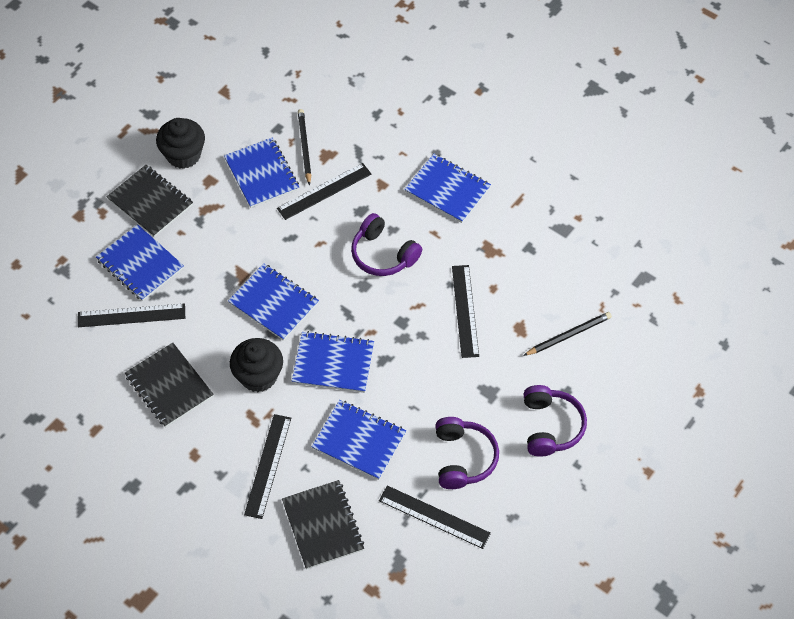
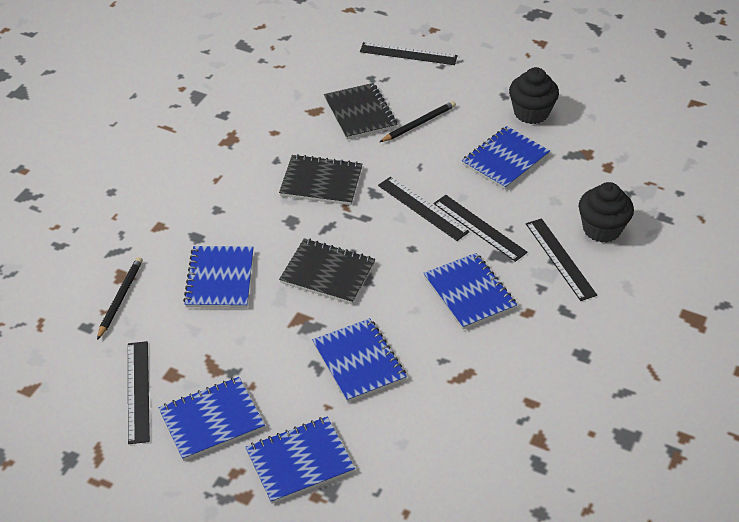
purple headphones: 3 -> 0

